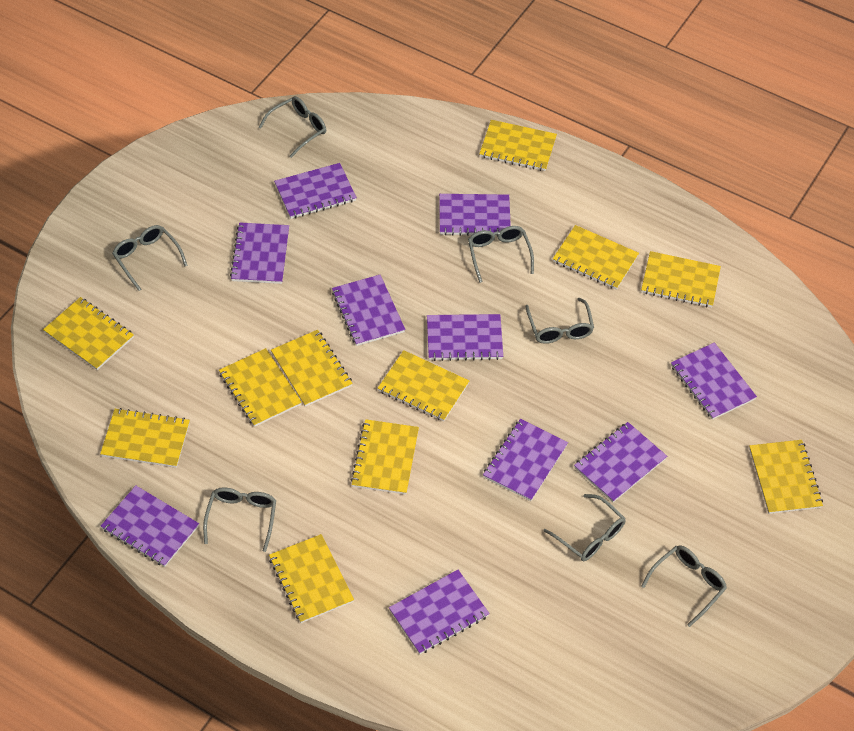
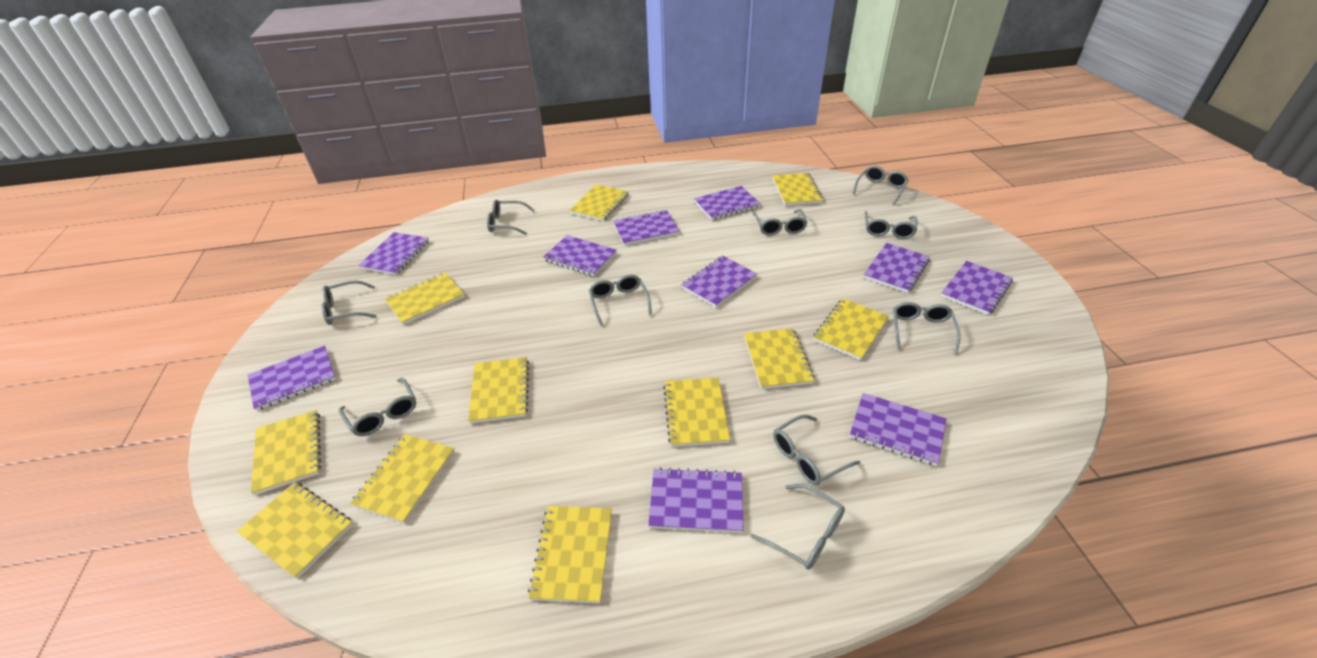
grey glasses: 7 -> 10

